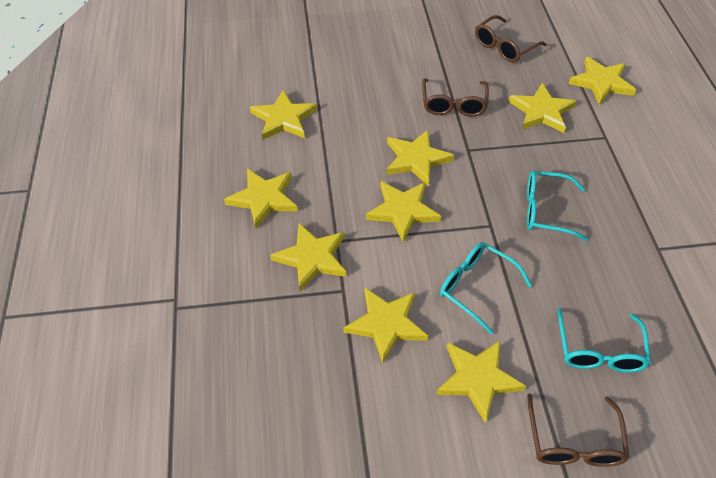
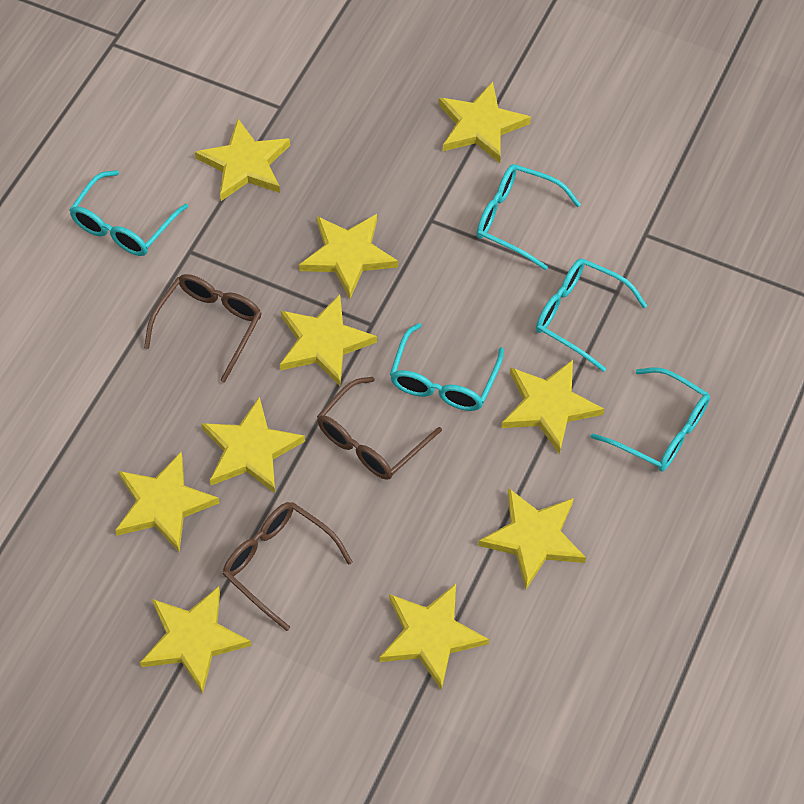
turquoise glasses: 3 -> 5
yellow star: 9 -> 10

